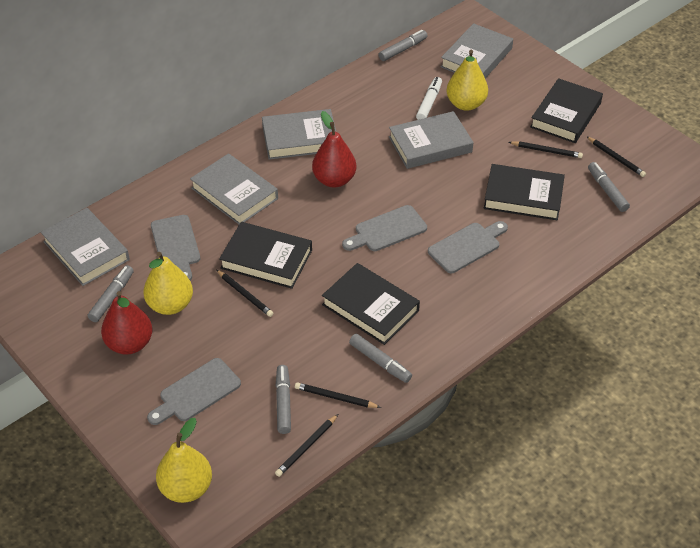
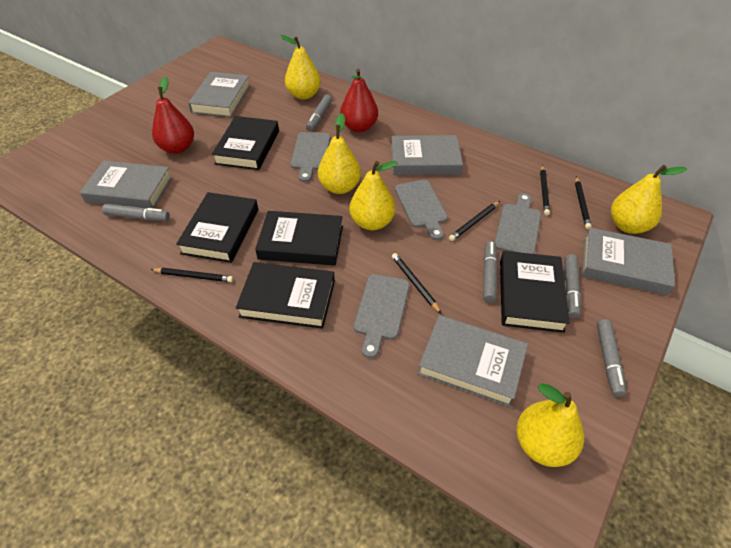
black book: 4 -> 5
white marker: 1 -> 0
yellow pear: 3 -> 5

